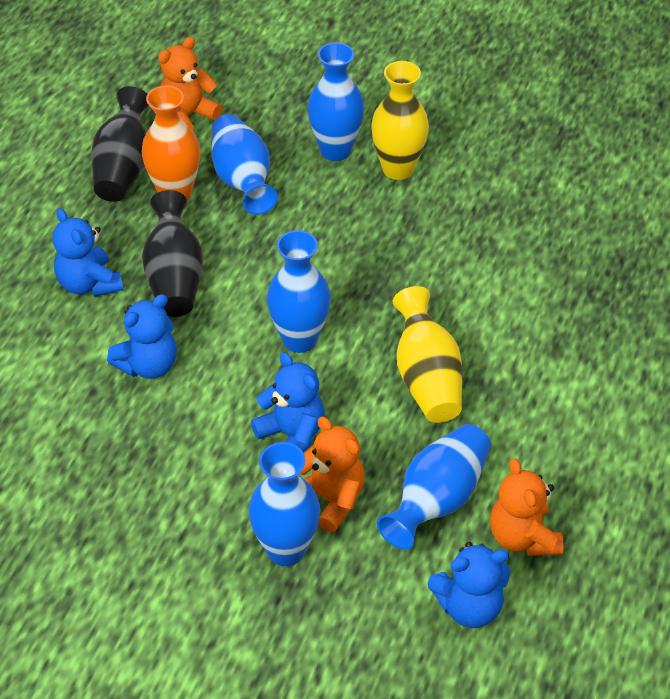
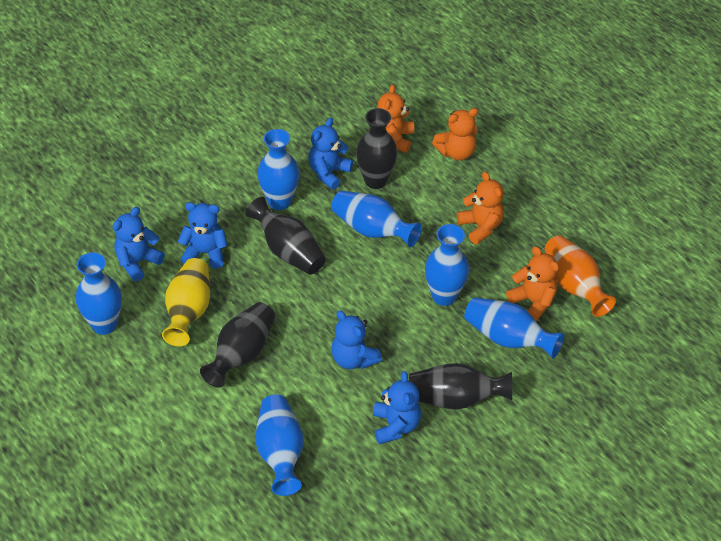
black vase: 2 -> 4
blue teddy bear: 4 -> 5
blue vase: 5 -> 6
orange teddy bear: 3 -> 4
yellow vase: 2 -> 1

